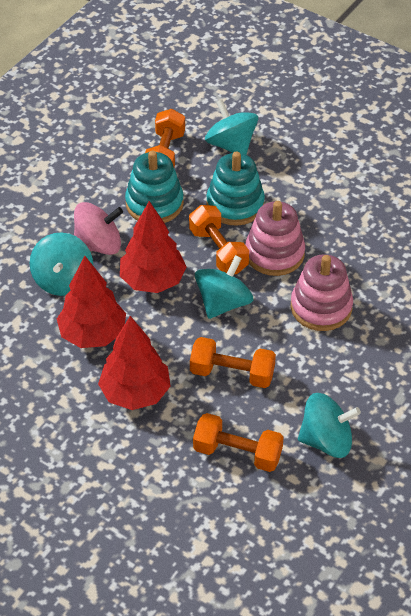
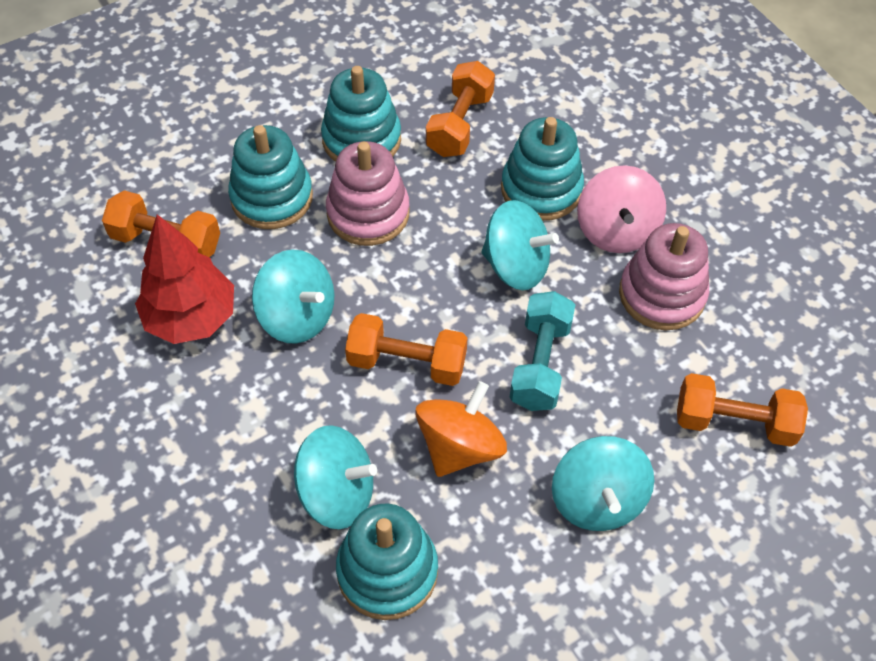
orange spinning top: 0 -> 1
red tree: 3 -> 1
turquoise dumbbell: 0 -> 1
turquoise stacking toy: 2 -> 4

